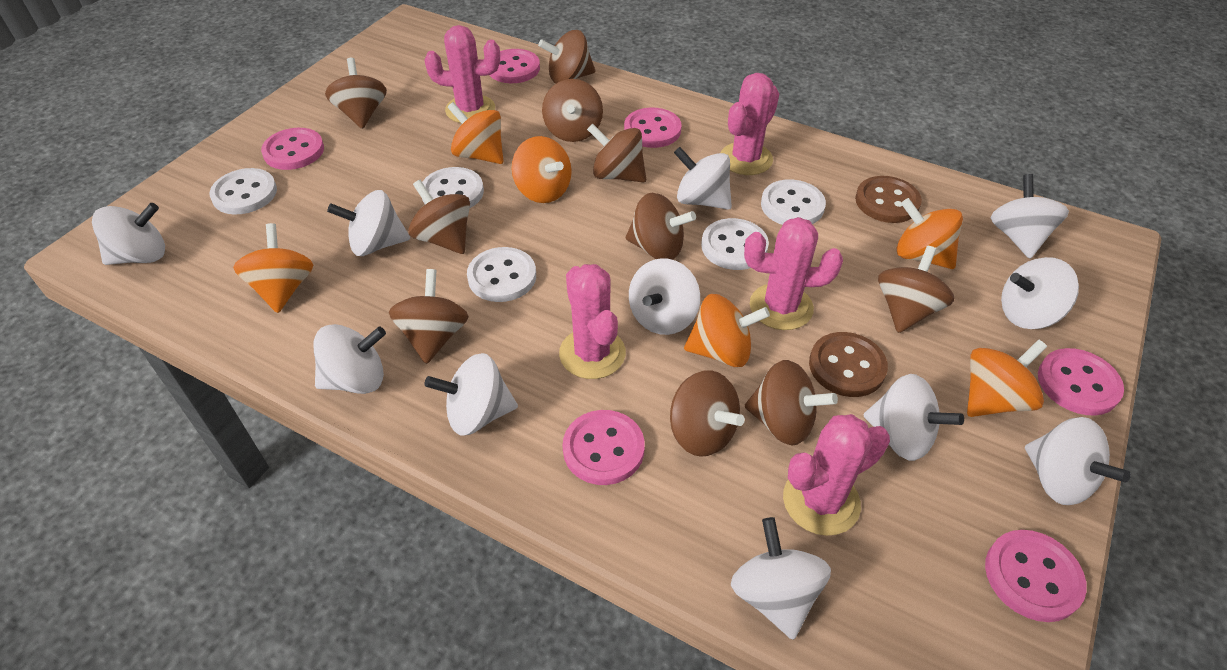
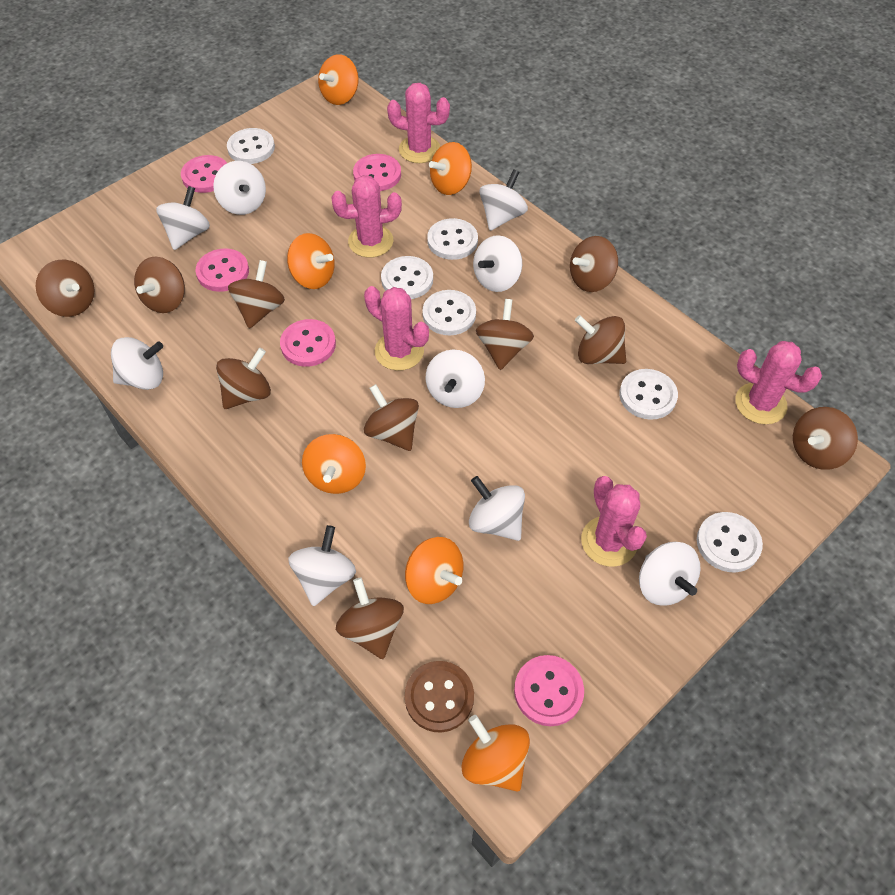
brown button: 2 -> 1
pink button: 6 -> 5
white button: 5 -> 6
white spinning top: 11 -> 9

